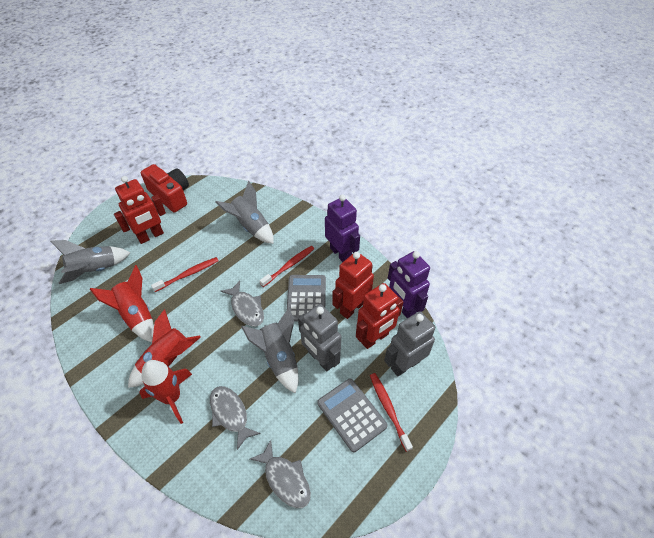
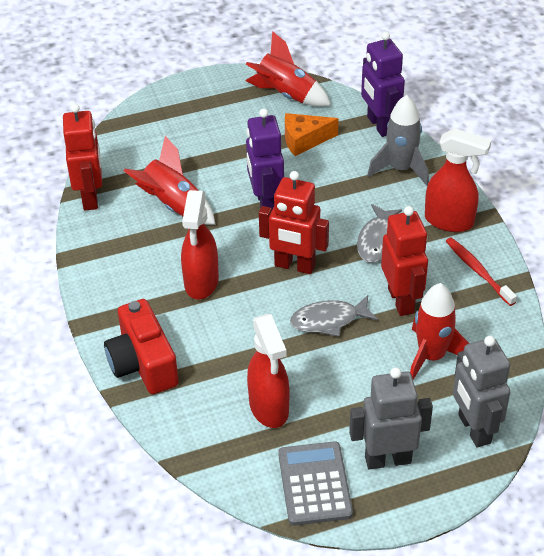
grey calculator: 2 -> 1
grey fish: 3 -> 2
grey rocket: 3 -> 1
orange cheese: 0 -> 1
red spray bottle: 0 -> 3
red toothbrush: 3 -> 1

